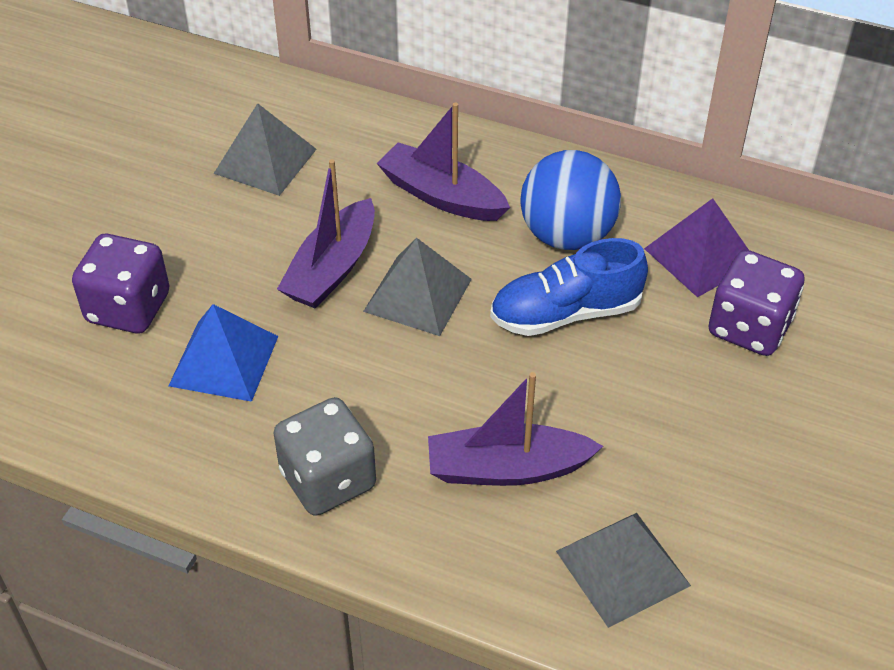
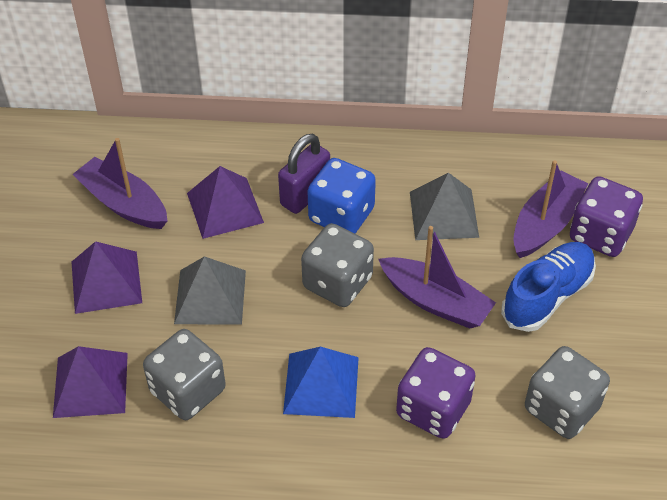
blue ball: 1 -> 0
blue dice: 0 -> 1
grey dice: 1 -> 3
grey pyramid: 3 -> 2
purple padlock: 0 -> 1
purple pyramid: 1 -> 3

